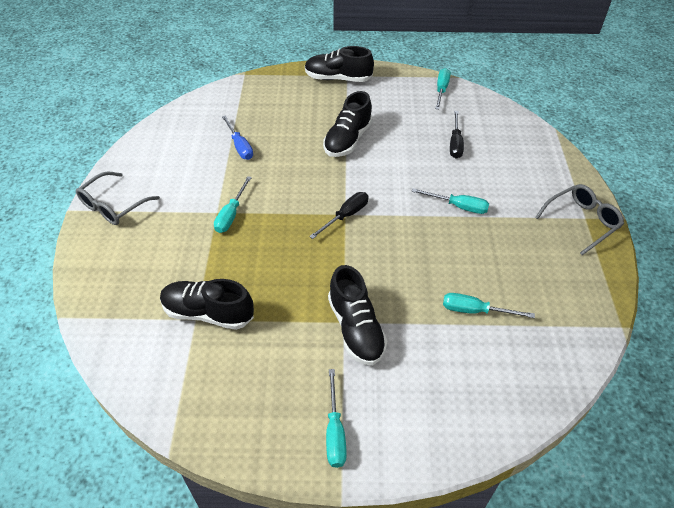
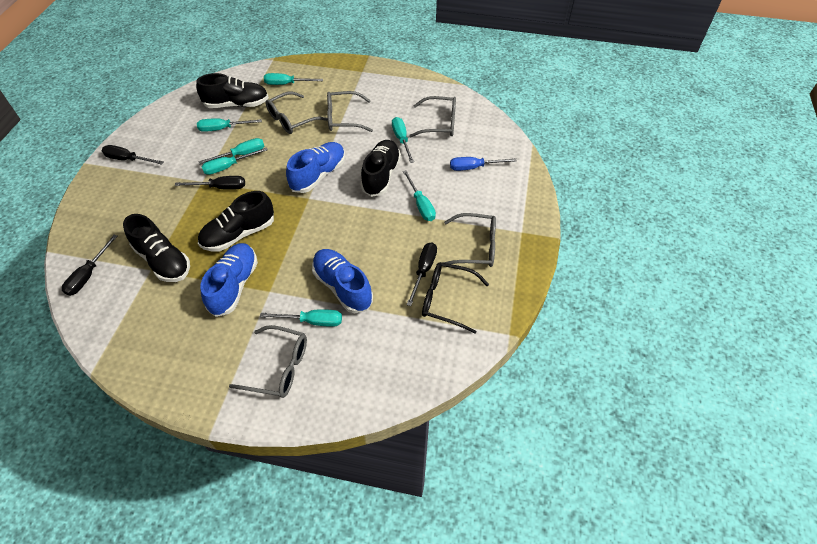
black glasses: 0 -> 1
black screwdriver: 2 -> 4
blue shoe: 0 -> 3
grey glasses: 2 -> 5
turquoise screwdriver: 5 -> 7

